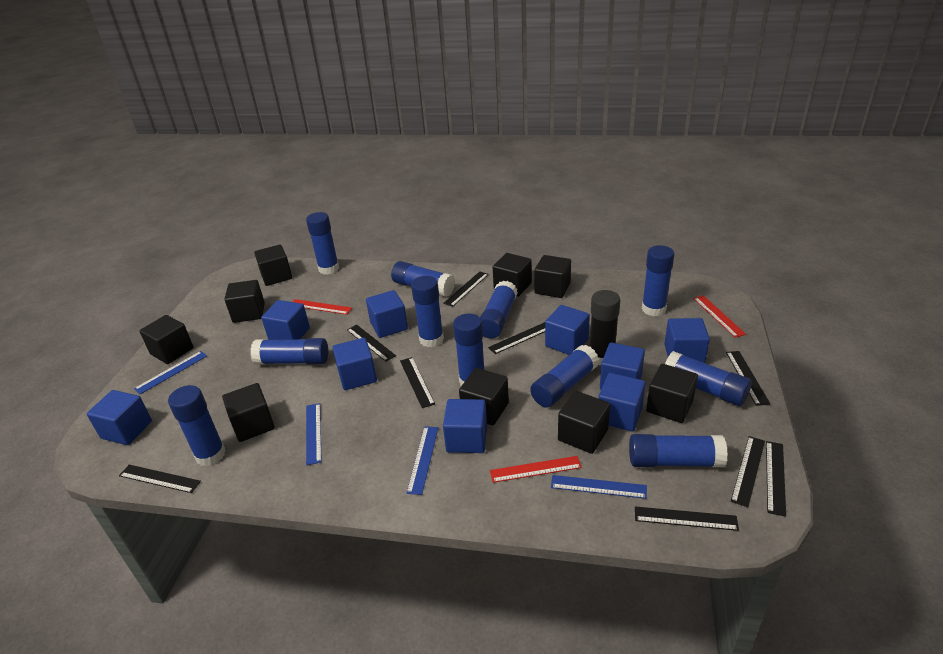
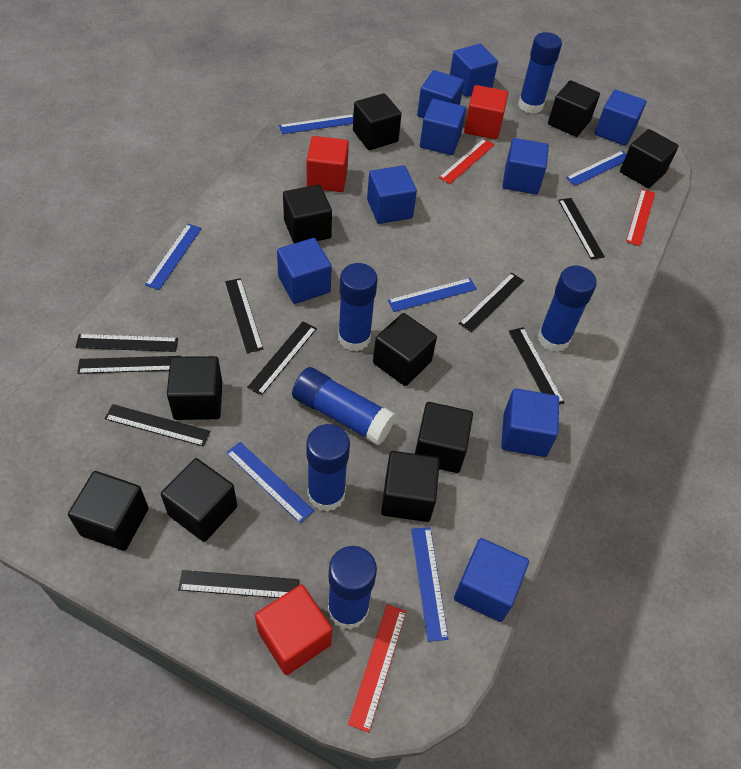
black cube: 9 -> 10
black glue stick: 1 -> 0
blue glue stick: 11 -> 6
blue ruler: 4 -> 6
red cube: 0 -> 3

